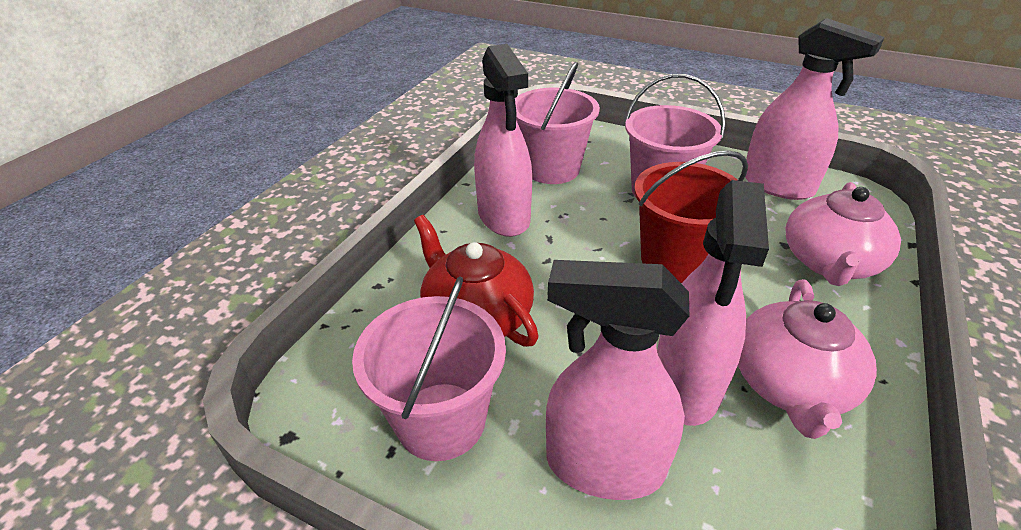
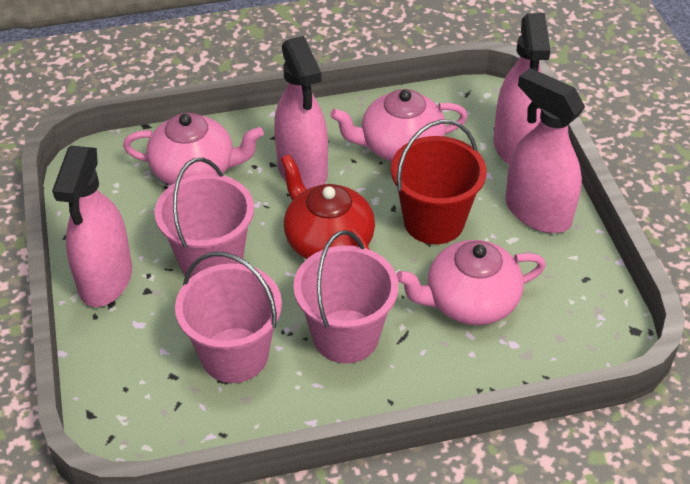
pink teapot: 2 -> 3

